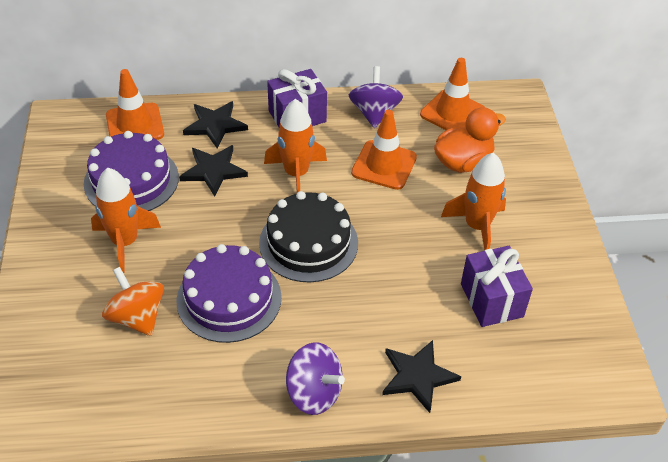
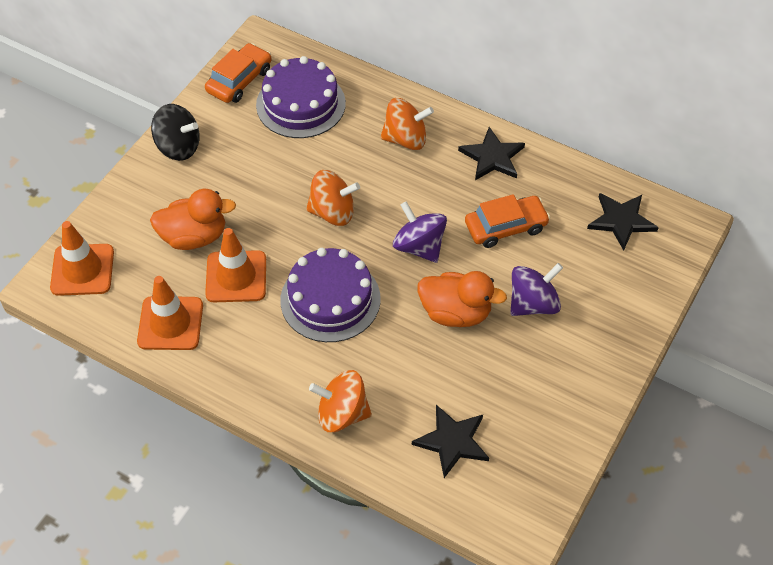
black cake: 1 -> 0
black spinning top: 0 -> 1
orange car: 0 -> 2
orange duck: 1 -> 2
orange rocket: 3 -> 0
orange spinning top: 1 -> 3
purple gift: 2 -> 0

